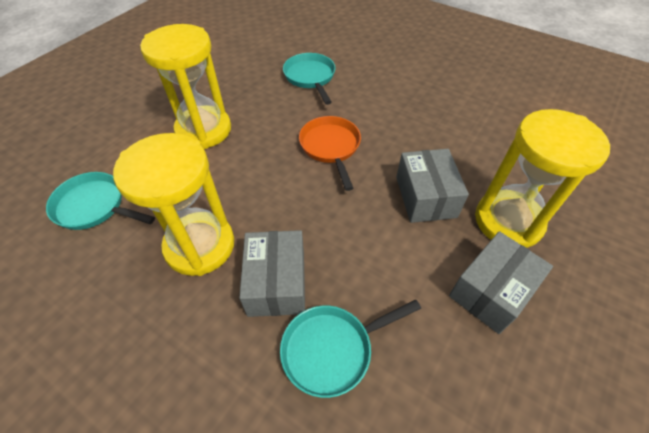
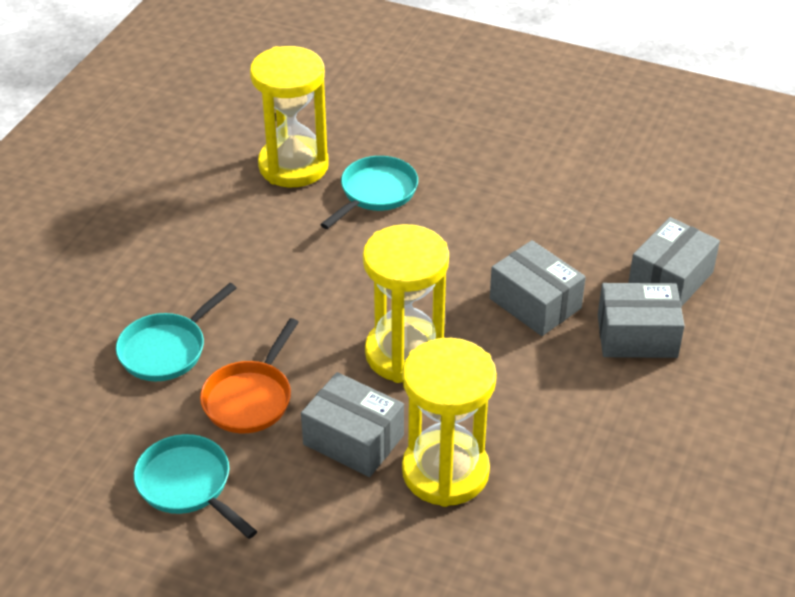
grey box: 3 -> 4

